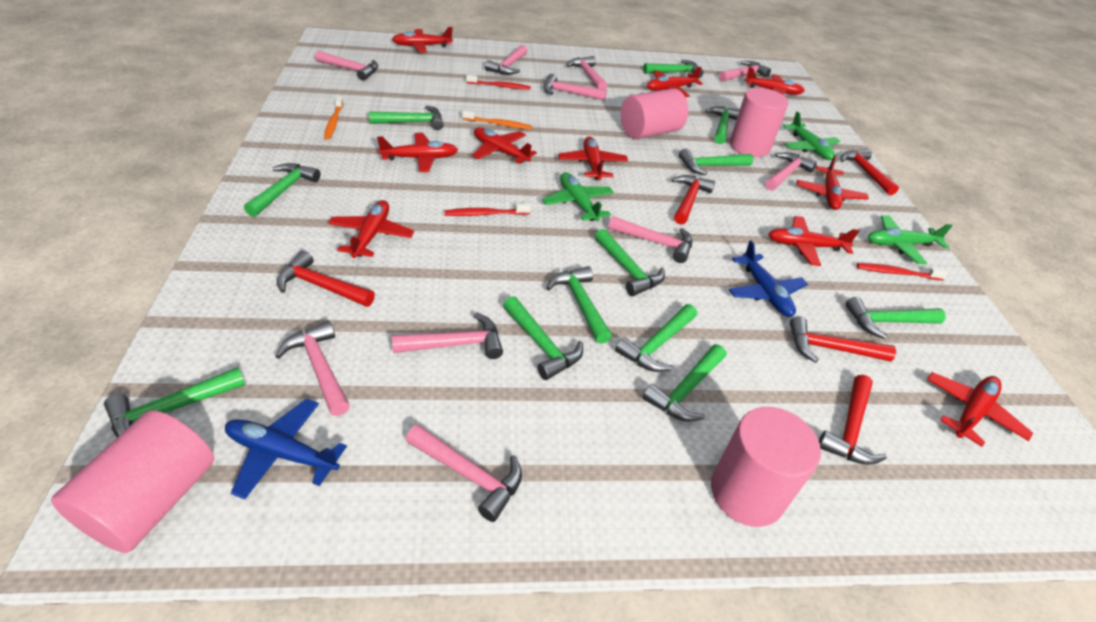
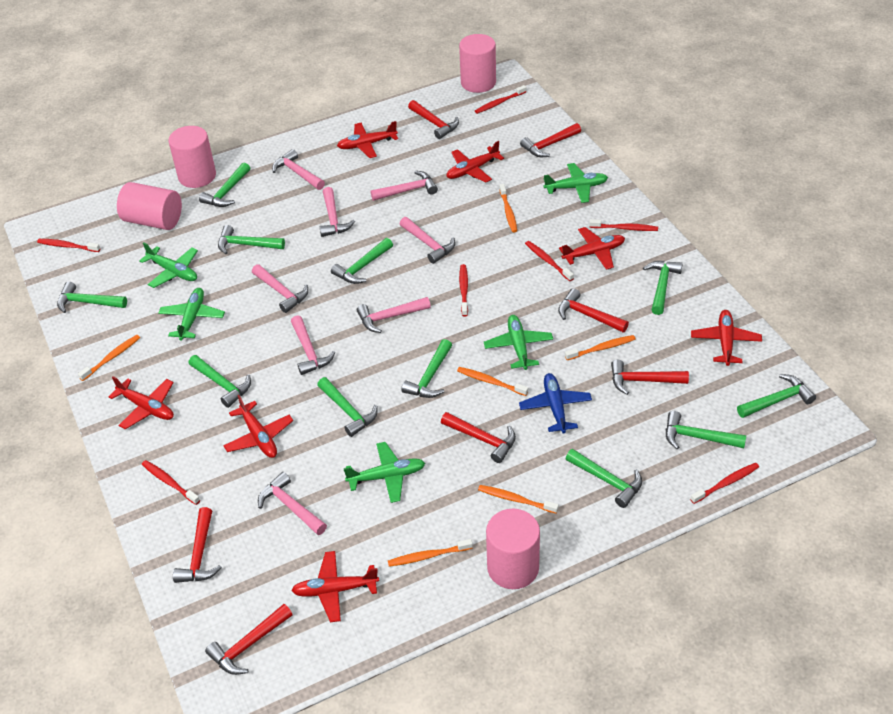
blue plane: 2 -> 1
green hammer: 12 -> 11
green plane: 3 -> 5
orange toothbrush: 2 -> 6
pink hammer: 10 -> 8
red hammer: 5 -> 7
red plane: 10 -> 7
red toothbrush: 3 -> 7

